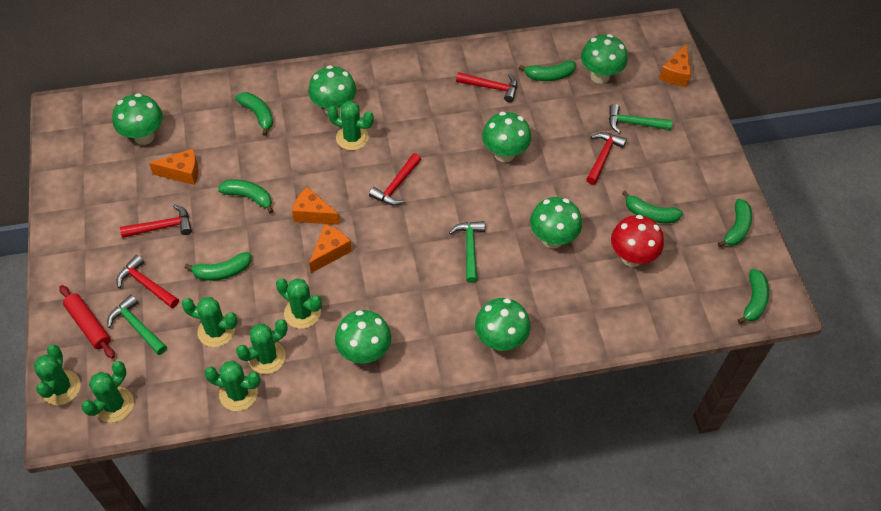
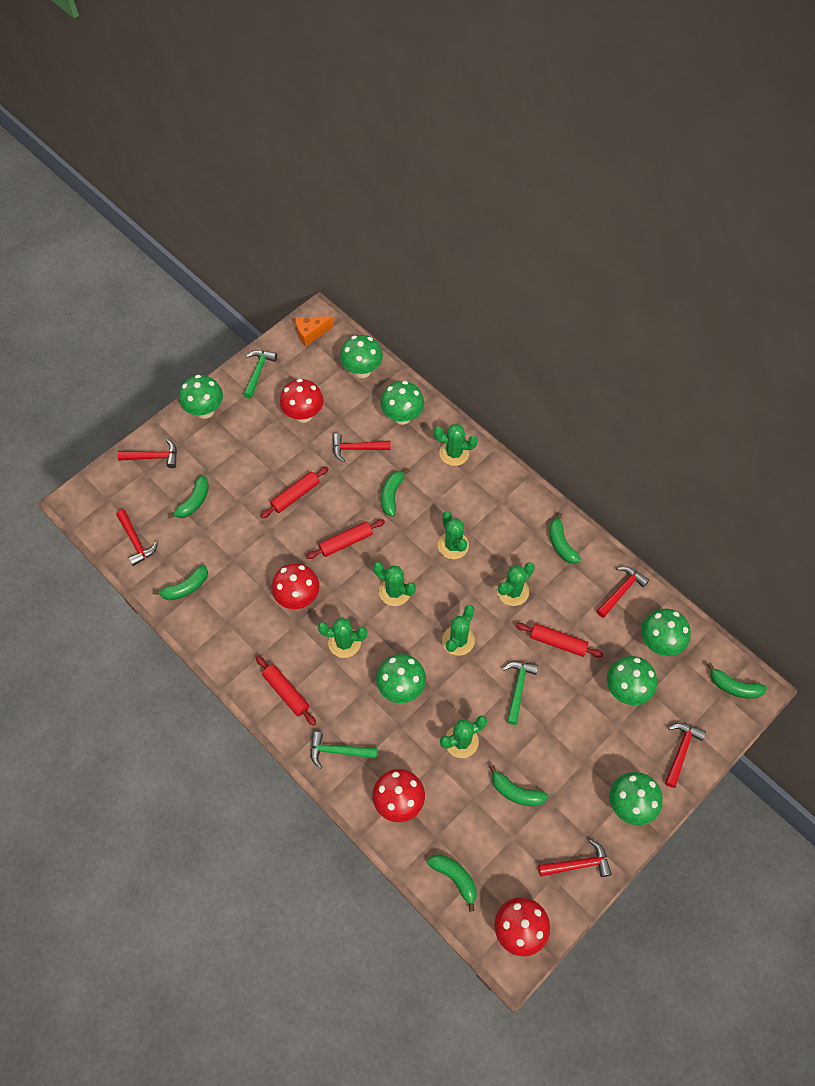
orange cheese: 4 -> 1
red hammer: 5 -> 6
red mushroom: 1 -> 4
red rolling pin: 1 -> 4

